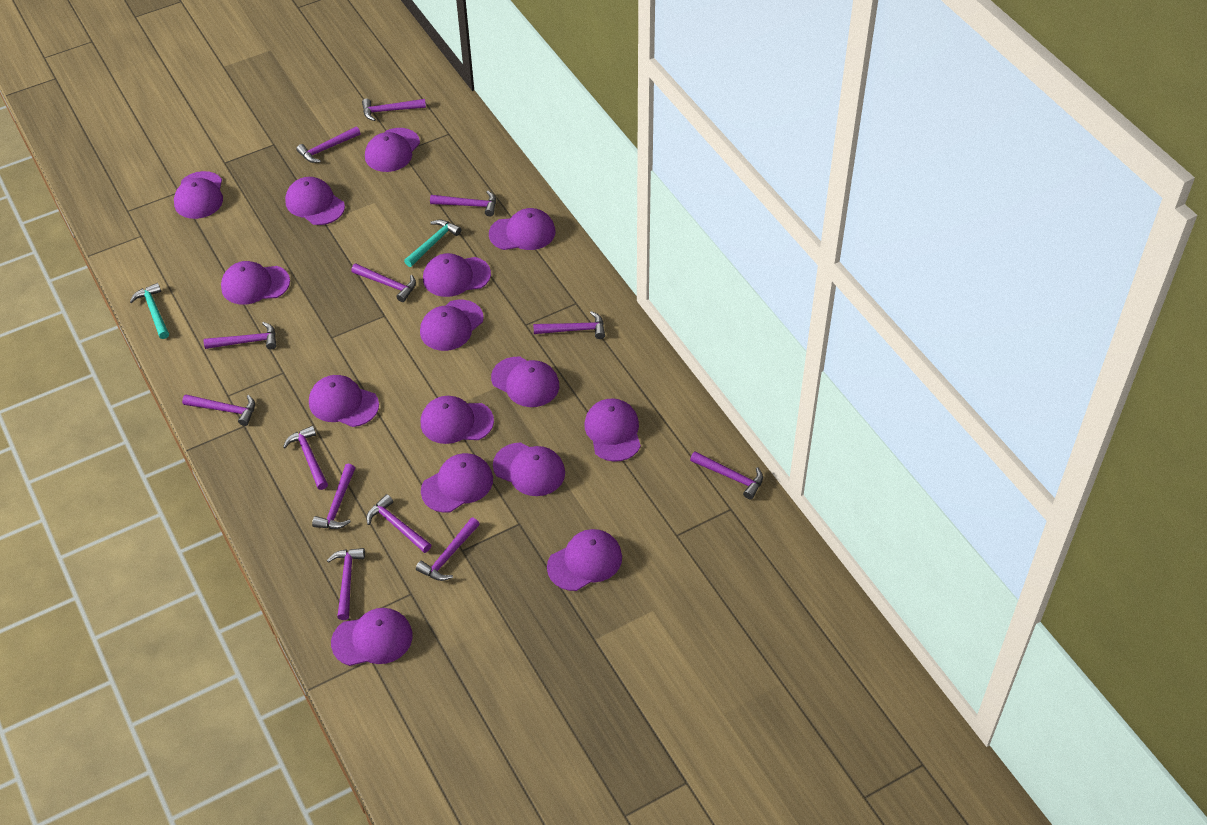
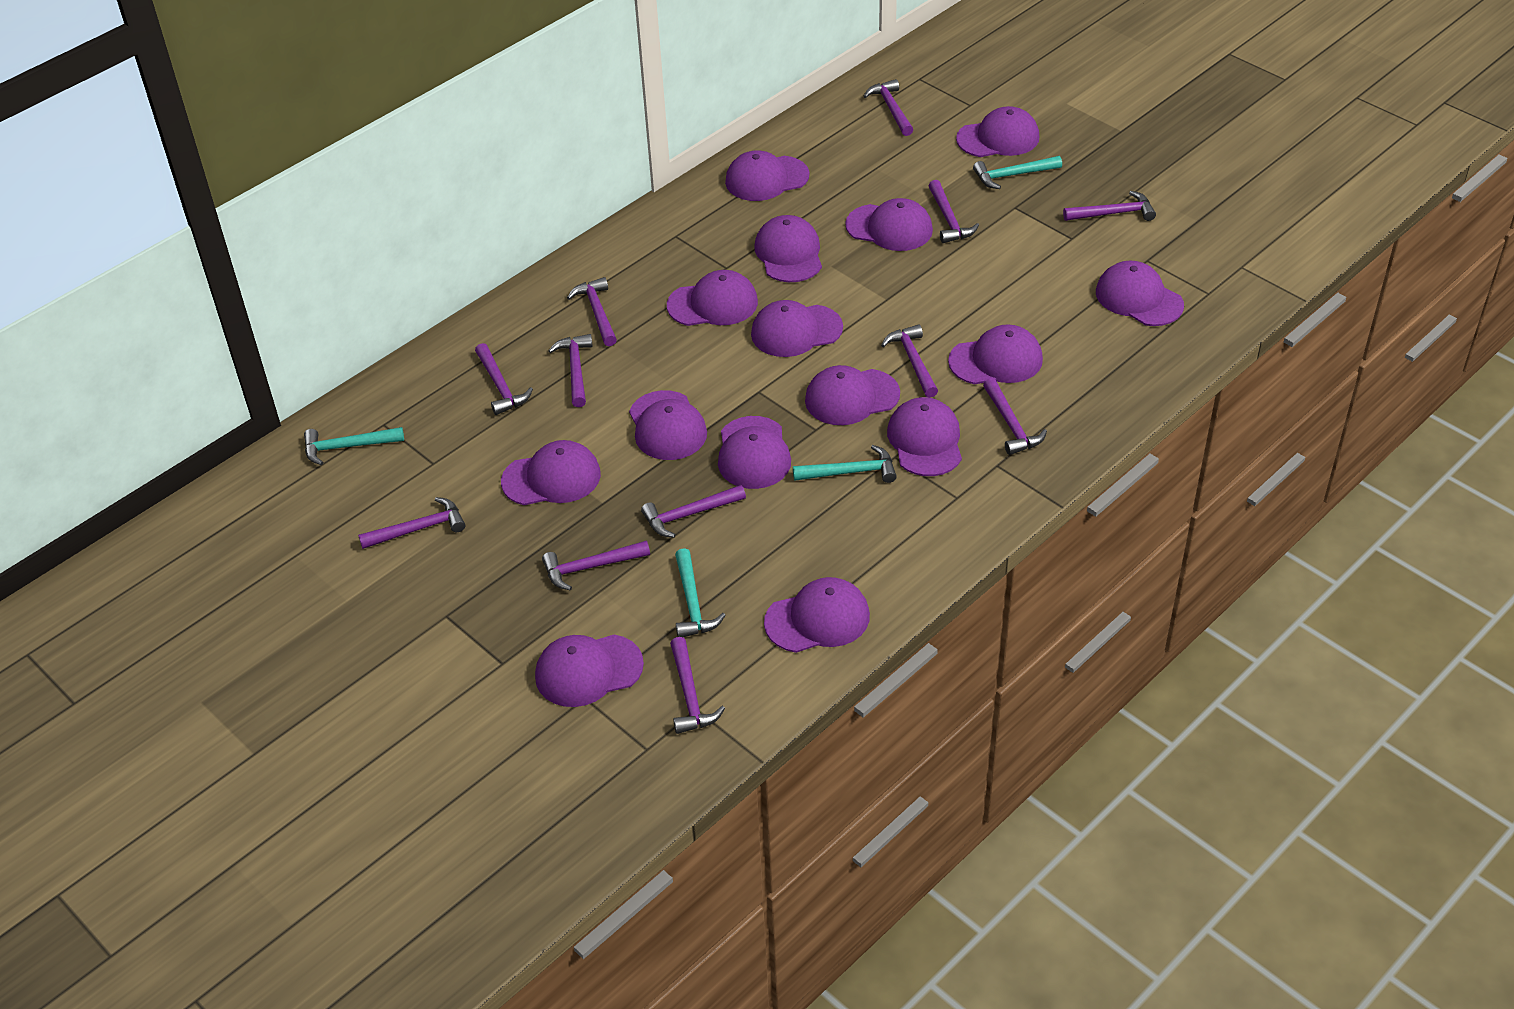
purple hammer: 13 -> 12
turquoise hammer: 2 -> 4

